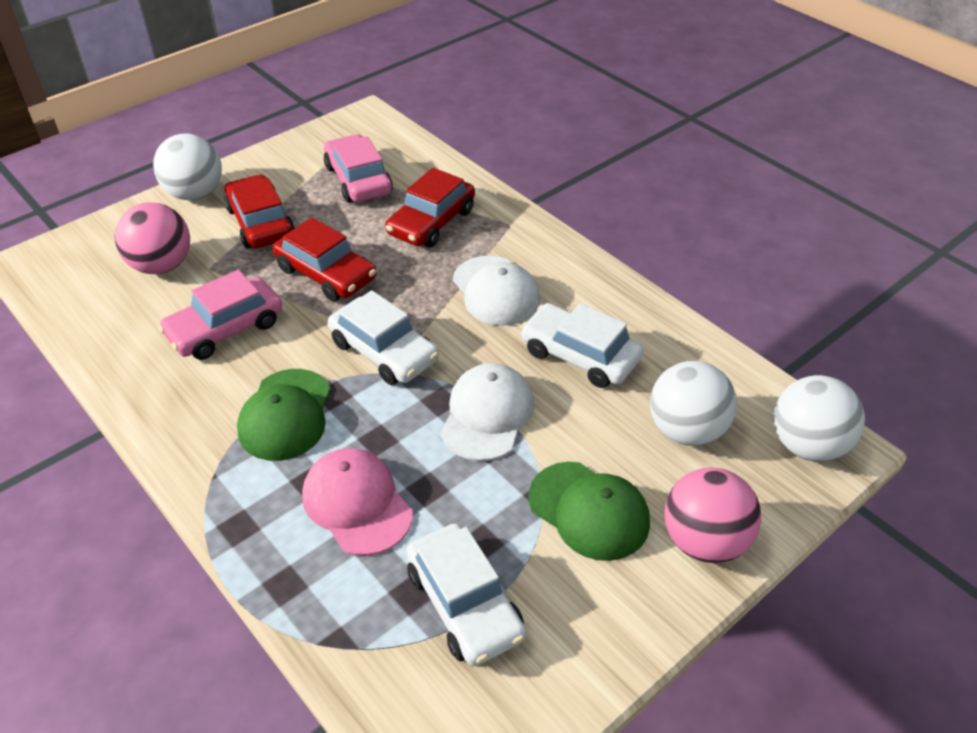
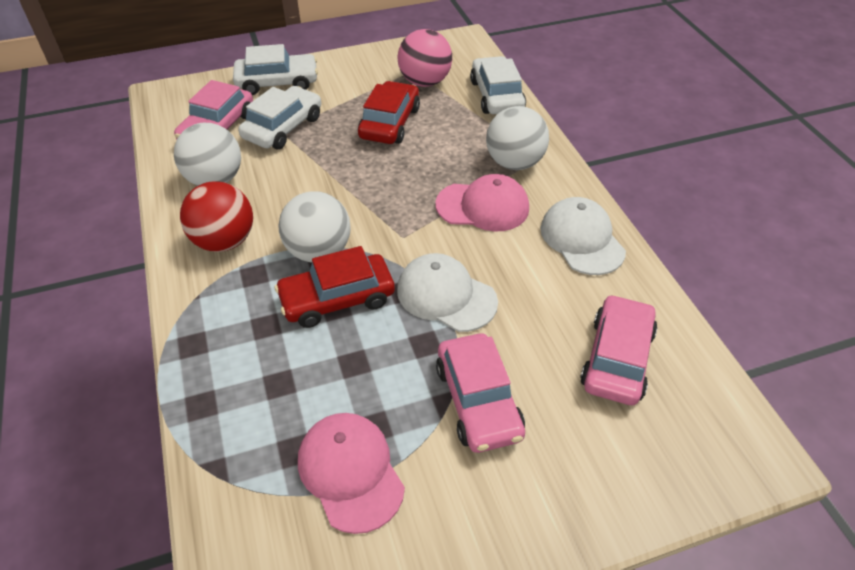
green cap: 2 -> 0
pink ball: 2 -> 1
pink cap: 1 -> 2
pink car: 2 -> 3
red ball: 0 -> 1
red car: 3 -> 2

